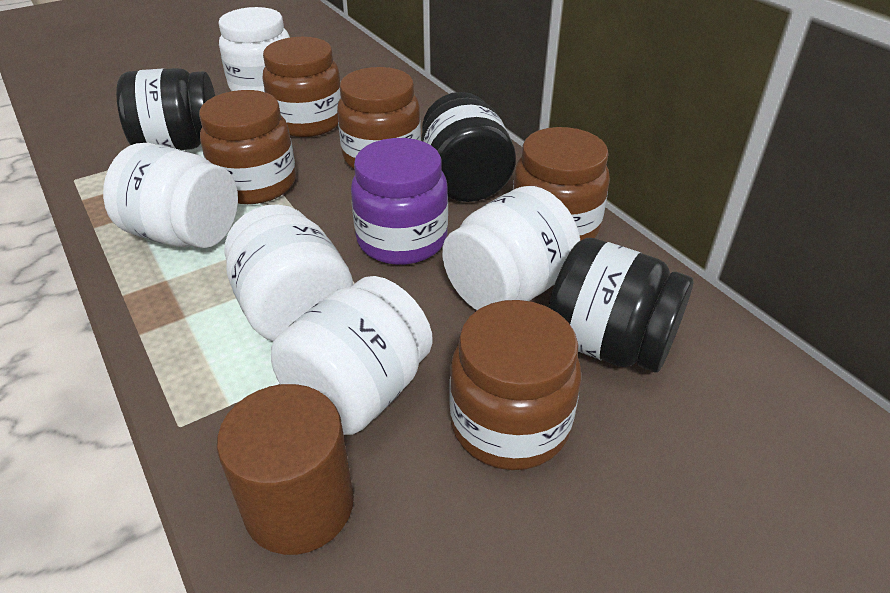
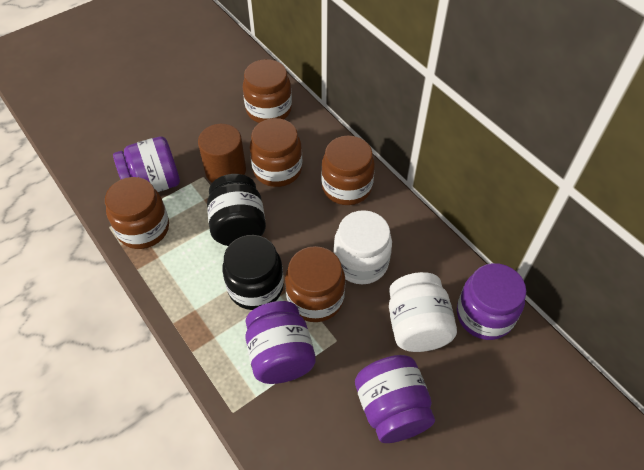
black jar: 3 -> 2
purple jar: 1 -> 4
white jar: 5 -> 2

